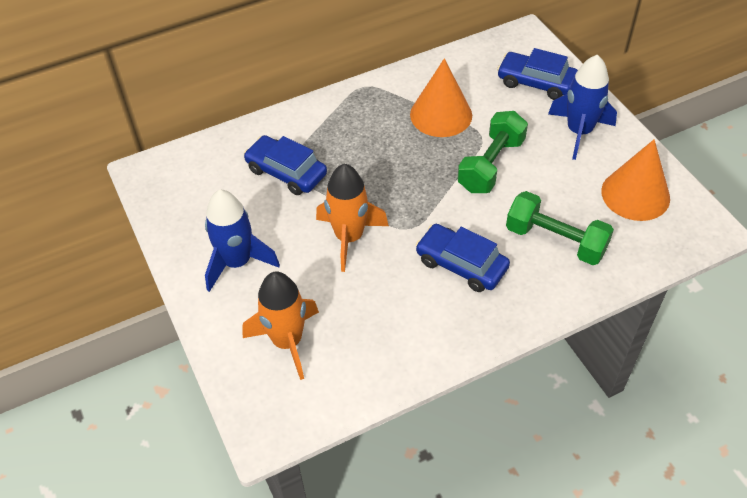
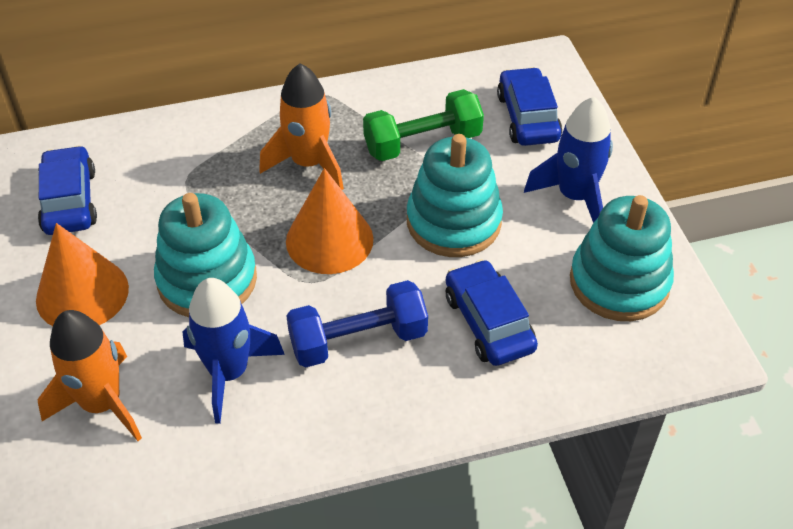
blue dumbbell: 0 -> 1
green dumbbell: 2 -> 1
turquoise stacking toy: 0 -> 3

